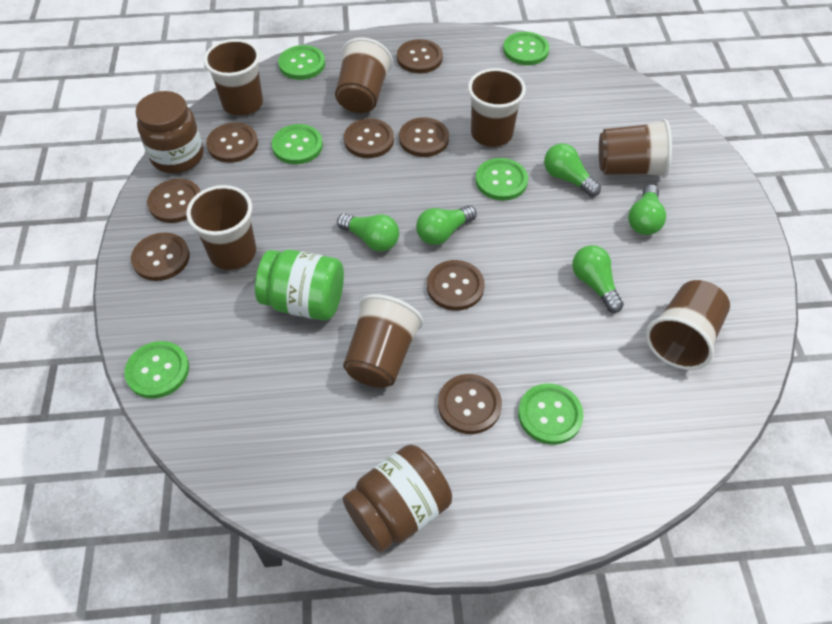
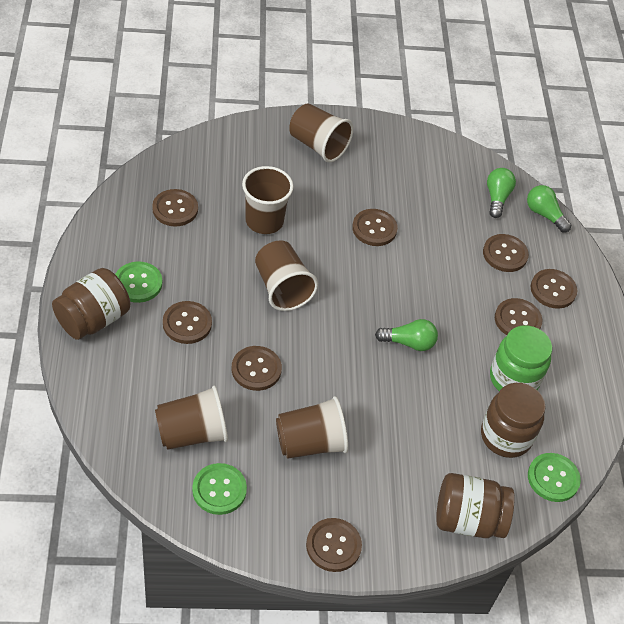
brown cup: 7 -> 5
brown jar: 2 -> 3
green button: 6 -> 3
green light bulb: 5 -> 3

